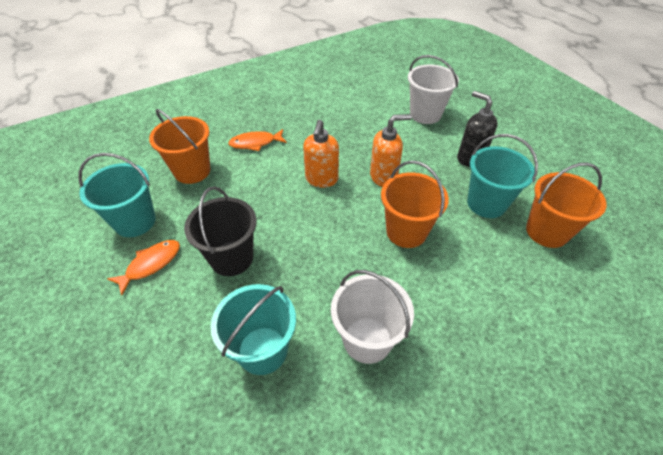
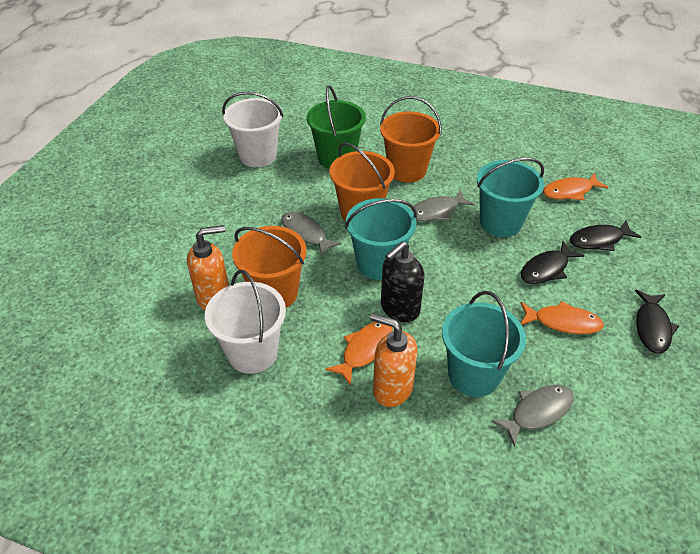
black bucket: 1 -> 0
black fish: 0 -> 3
green bucket: 0 -> 1
grey fish: 0 -> 3
orange fish: 2 -> 3

